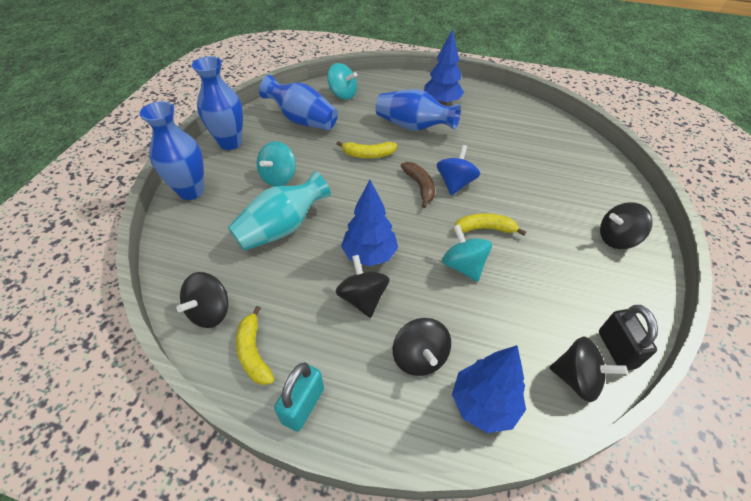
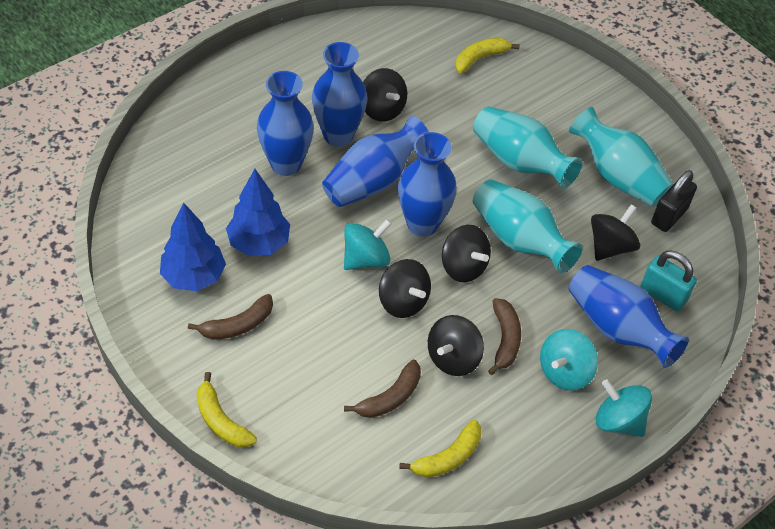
blue spinning top: 1 -> 0
blue tree: 3 -> 2
blue vase: 4 -> 5
brown banana: 1 -> 3
turquoise vase: 1 -> 3

